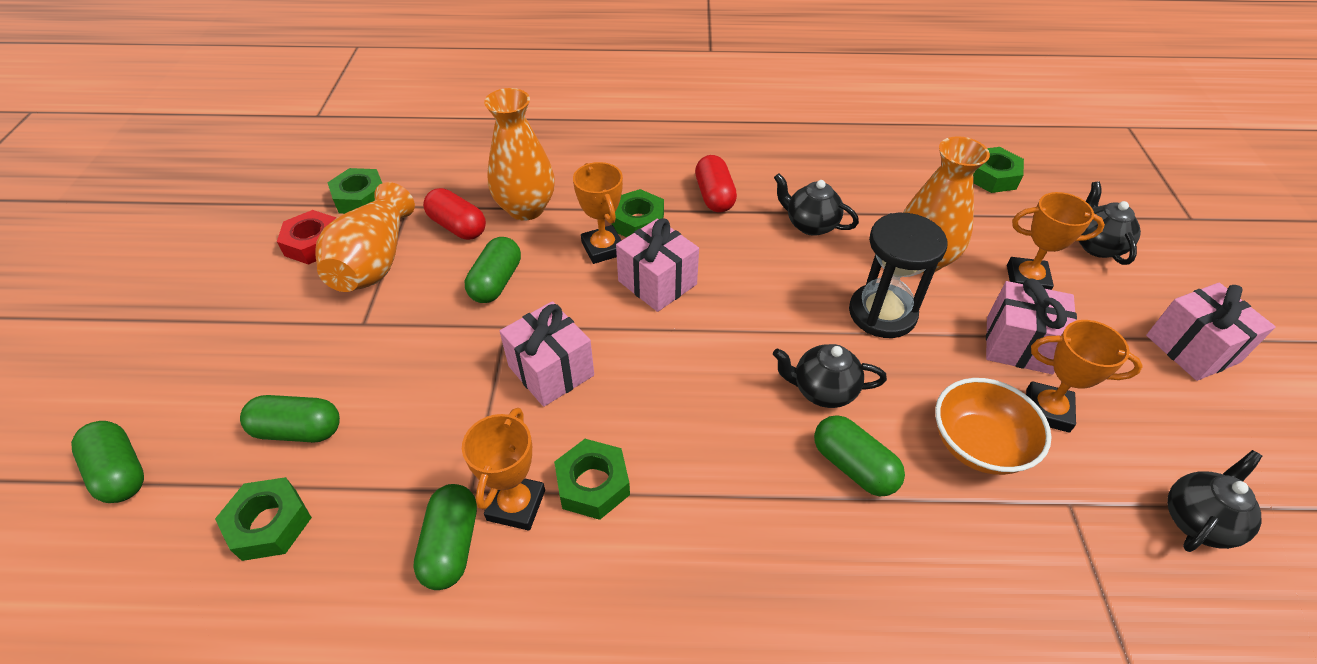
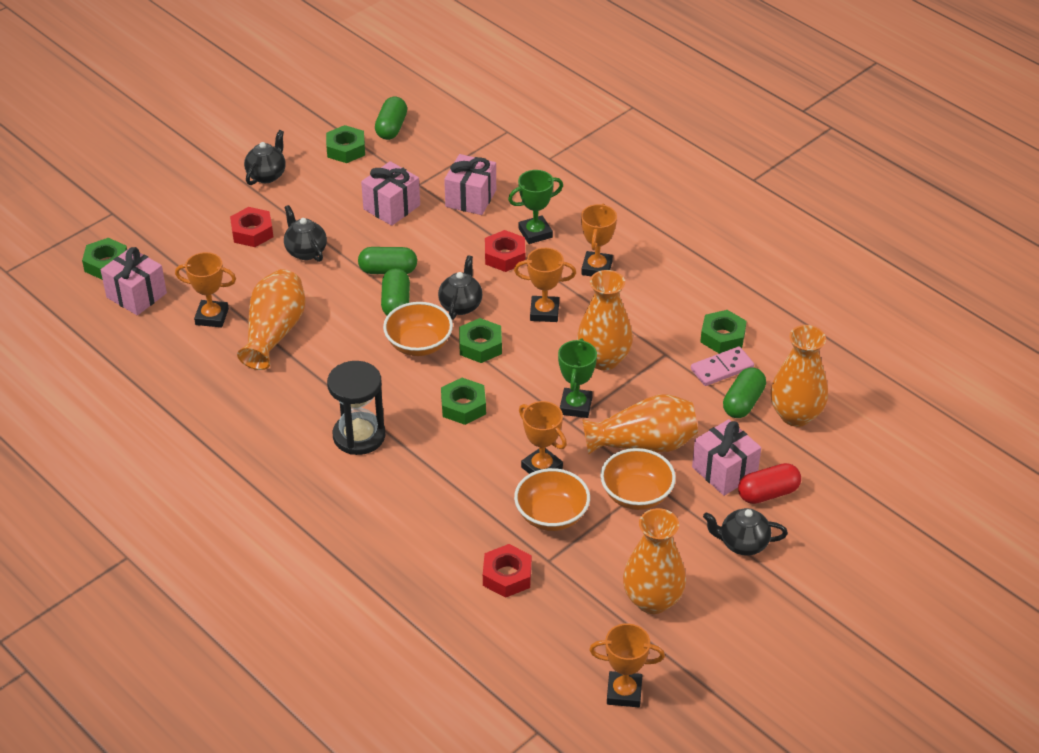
green capsule: 5 -> 4
green trophy: 0 -> 2
orange bowl: 1 -> 3
orange trophy: 4 -> 5
orange vase: 3 -> 5
pink domino: 0 -> 1
red capsule: 2 -> 1
red nut: 1 -> 3

